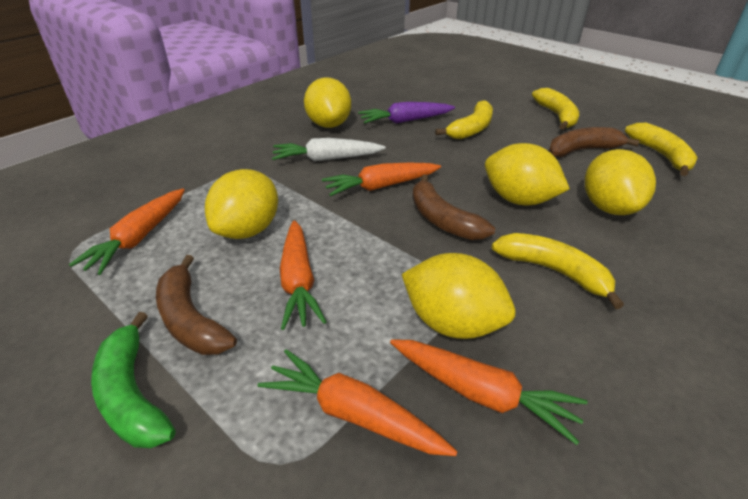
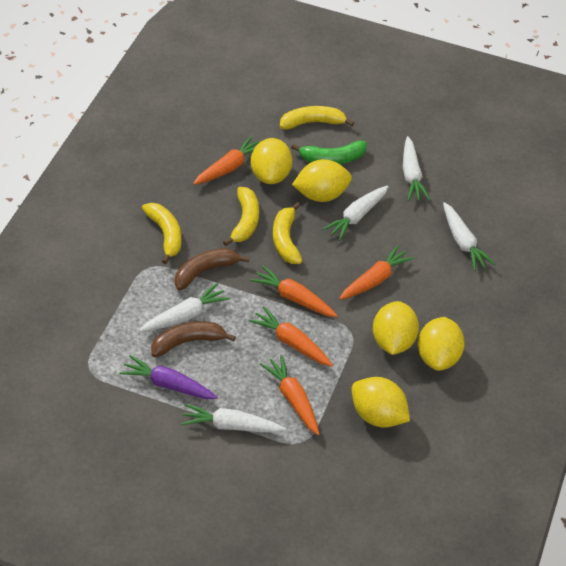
brown banana: 3 -> 2
white carrot: 1 -> 5

